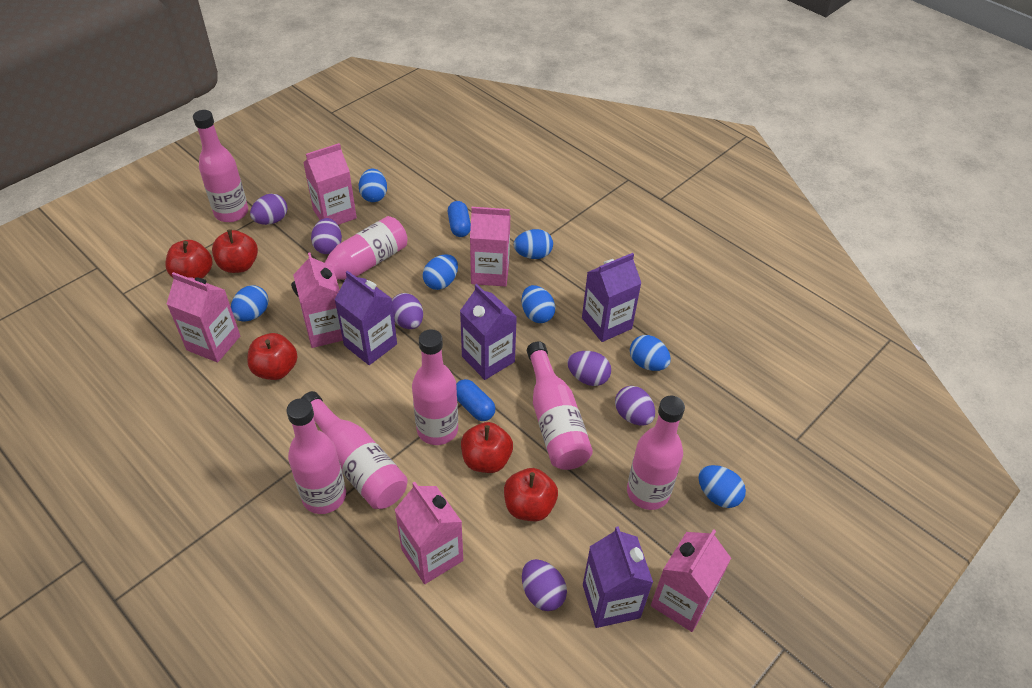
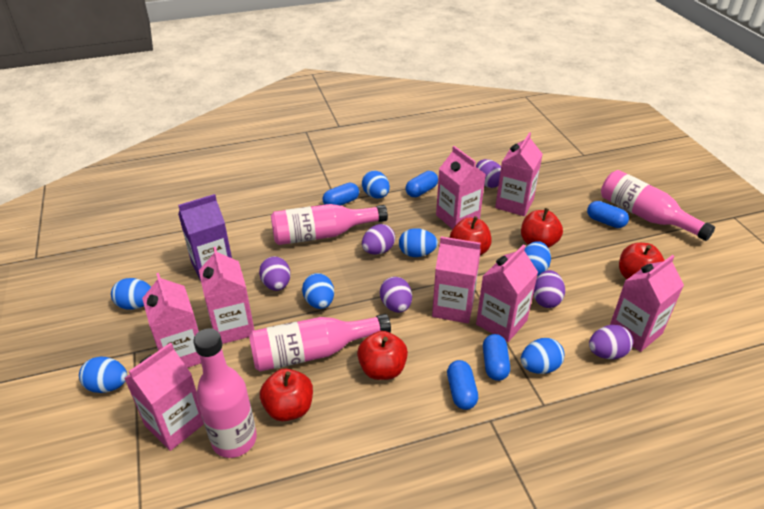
blue capsule: 2 -> 5
pink bottle: 7 -> 4
pink carton: 6 -> 8
purple carton: 4 -> 1

